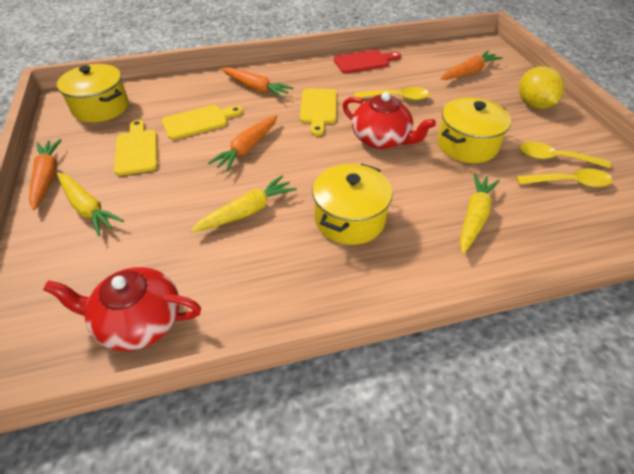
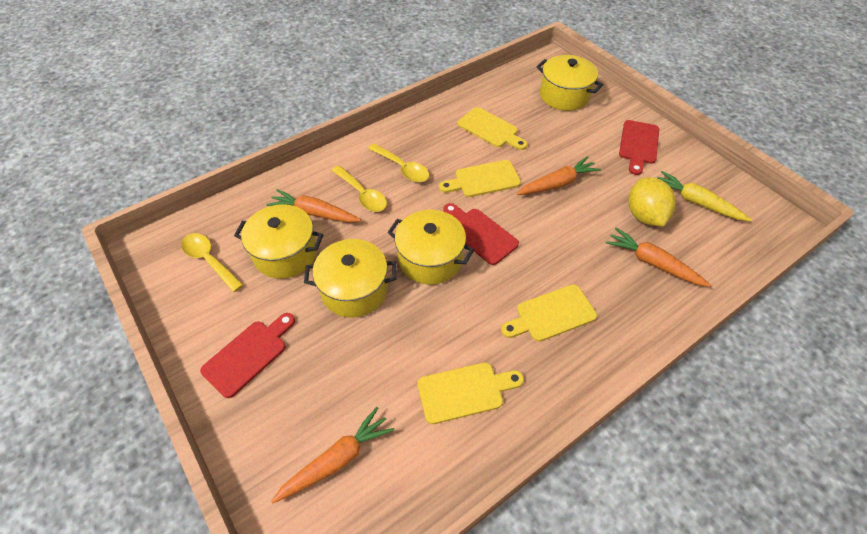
red cutting board: 1 -> 3
red teapot: 2 -> 0
yellow carrot: 3 -> 1
yellow cutting board: 3 -> 4
yellow pot: 3 -> 4

